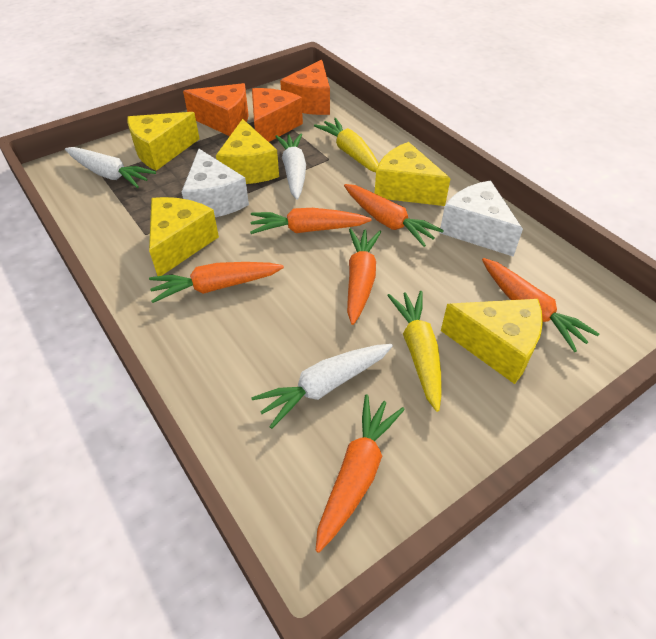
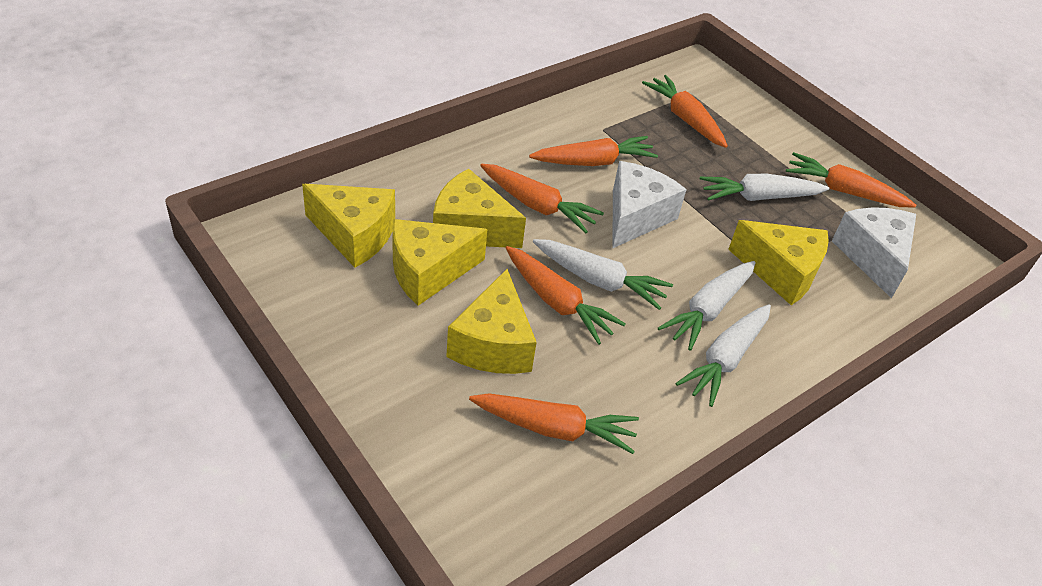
orange cheese: 3 -> 0
white carrot: 3 -> 4
yellow carrot: 2 -> 0

